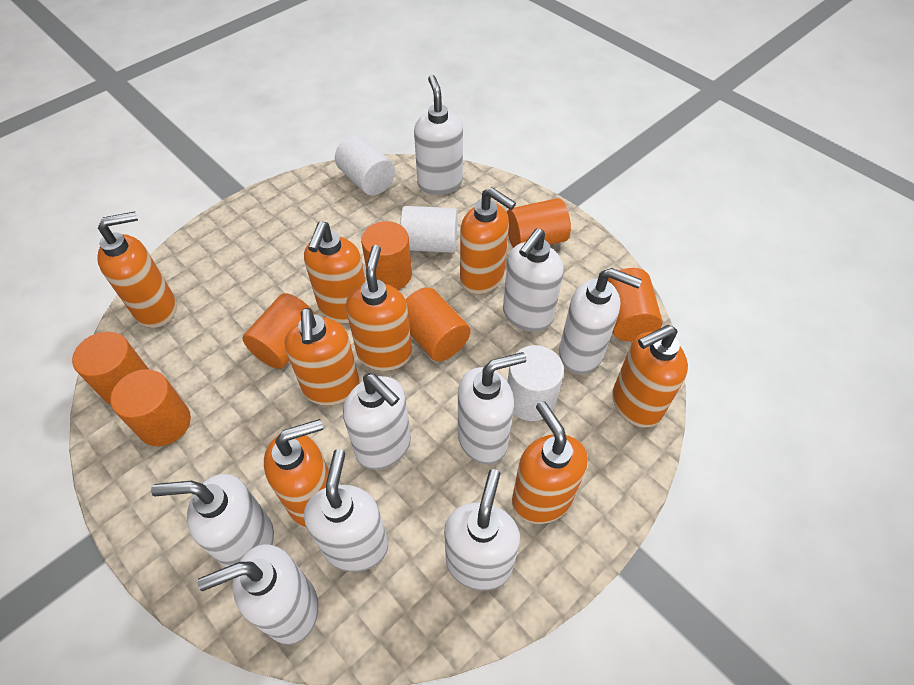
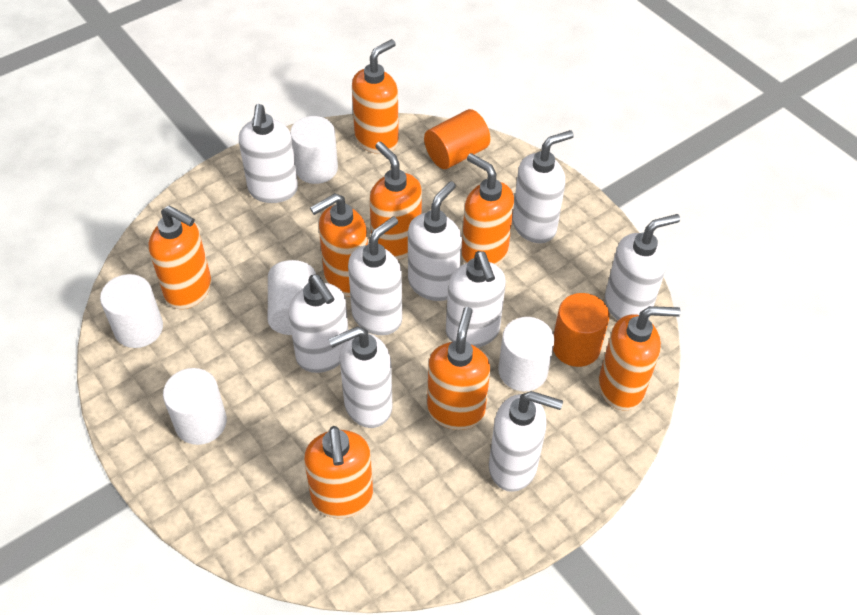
orange cylinder: 7 -> 2
white cylinder: 3 -> 5

